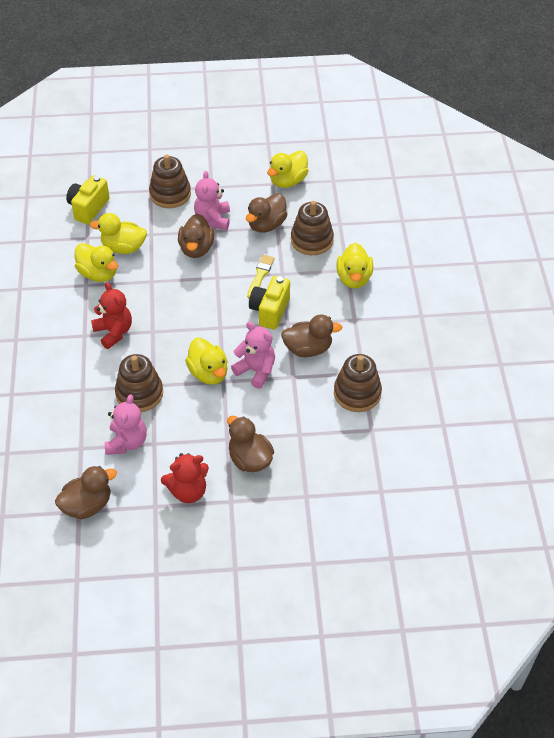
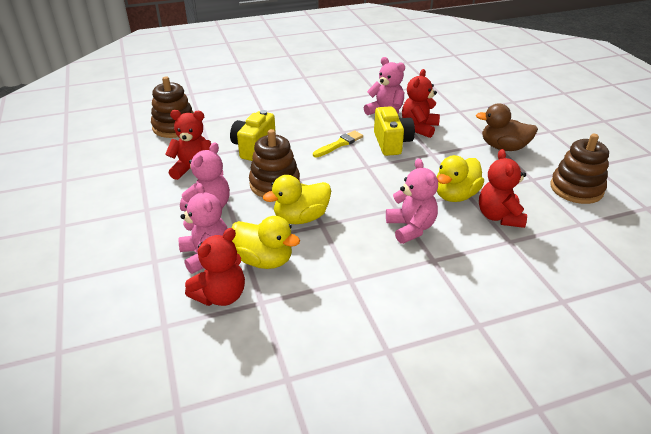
brown duck: 5 -> 1
brown stacking toy: 4 -> 3
pink teddy bear: 3 -> 4
red teddy bear: 2 -> 4
yellow duck: 5 -> 3

